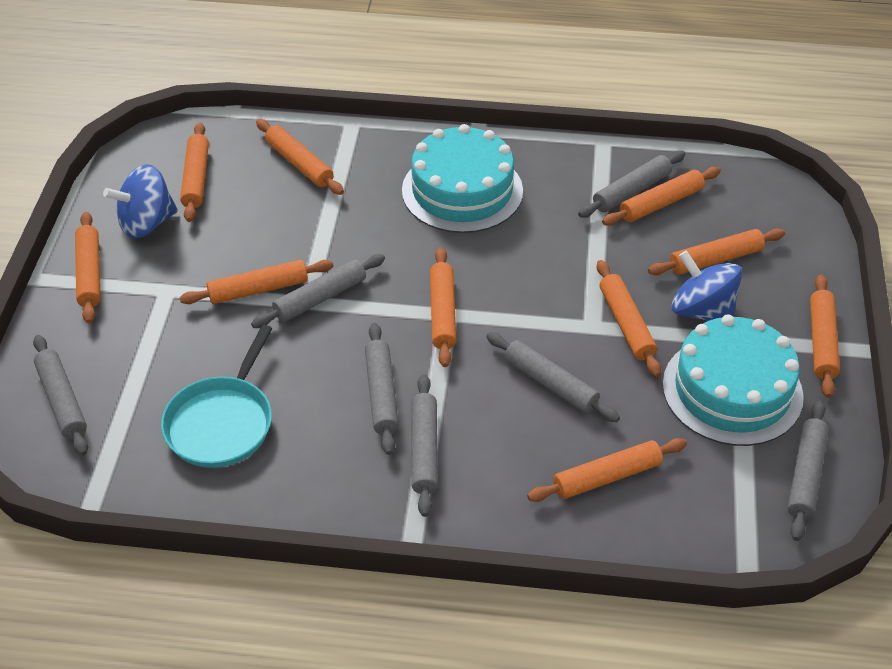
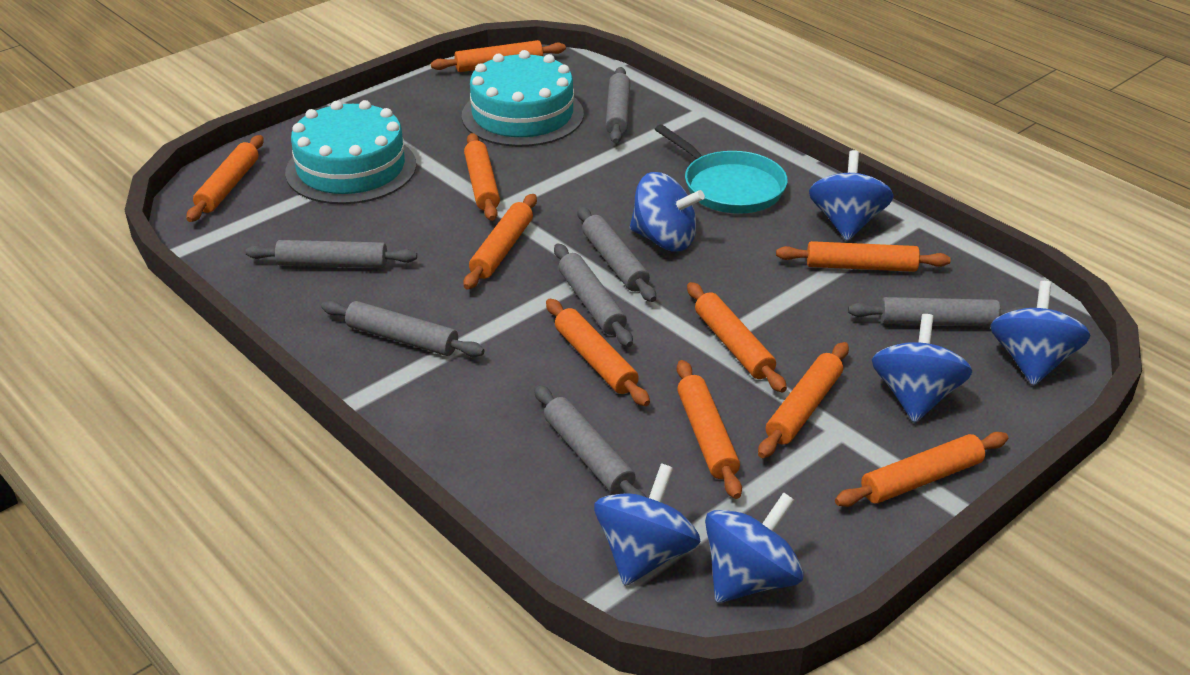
blue spinning top: 2 -> 6

